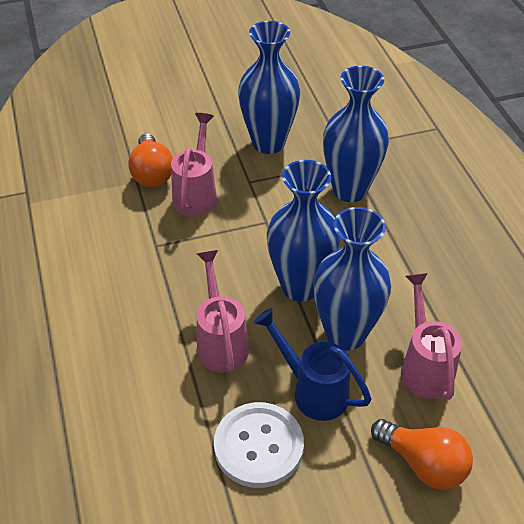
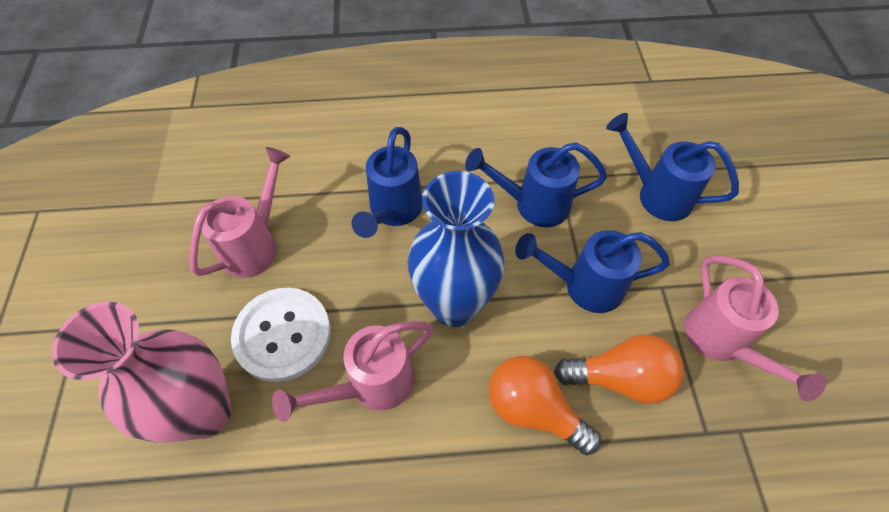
blue vase: 4 -> 1
blue watering can: 1 -> 4
pink vase: 0 -> 1

